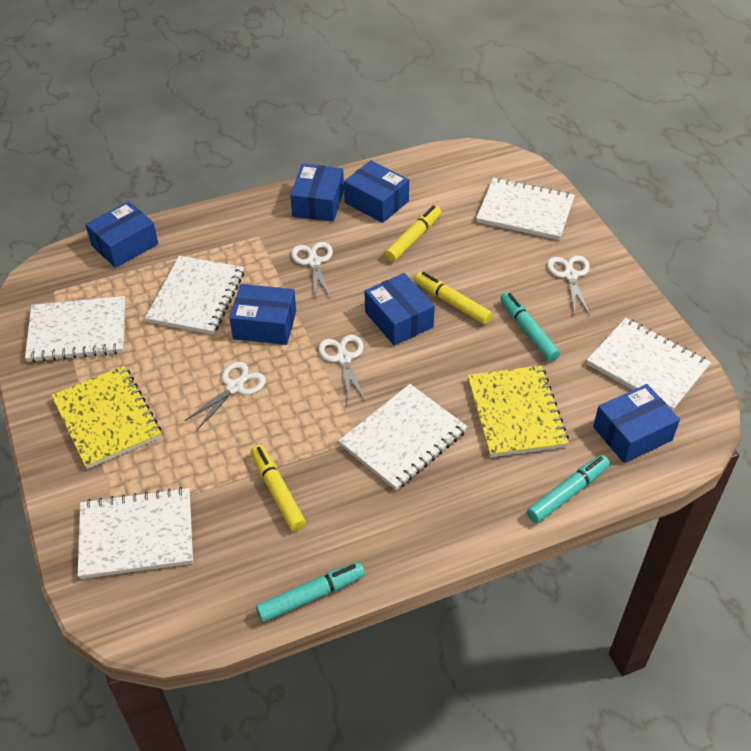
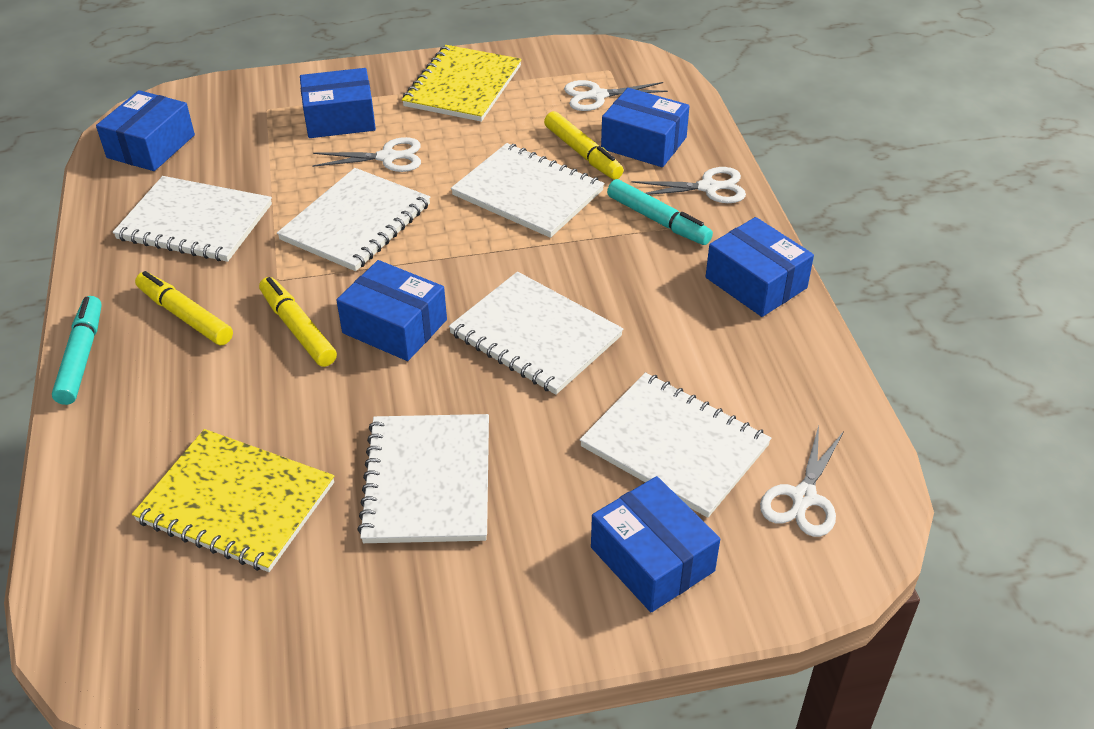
turquoise marker: 3 -> 2

